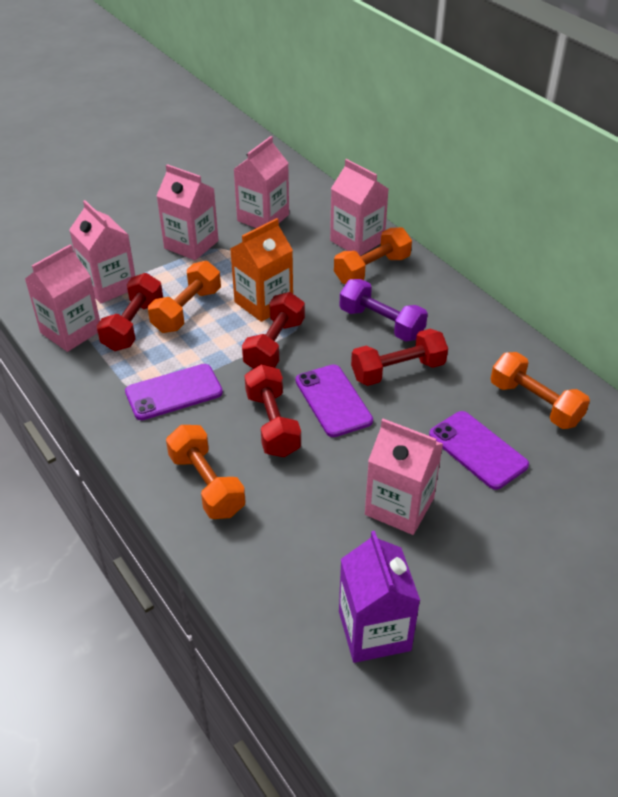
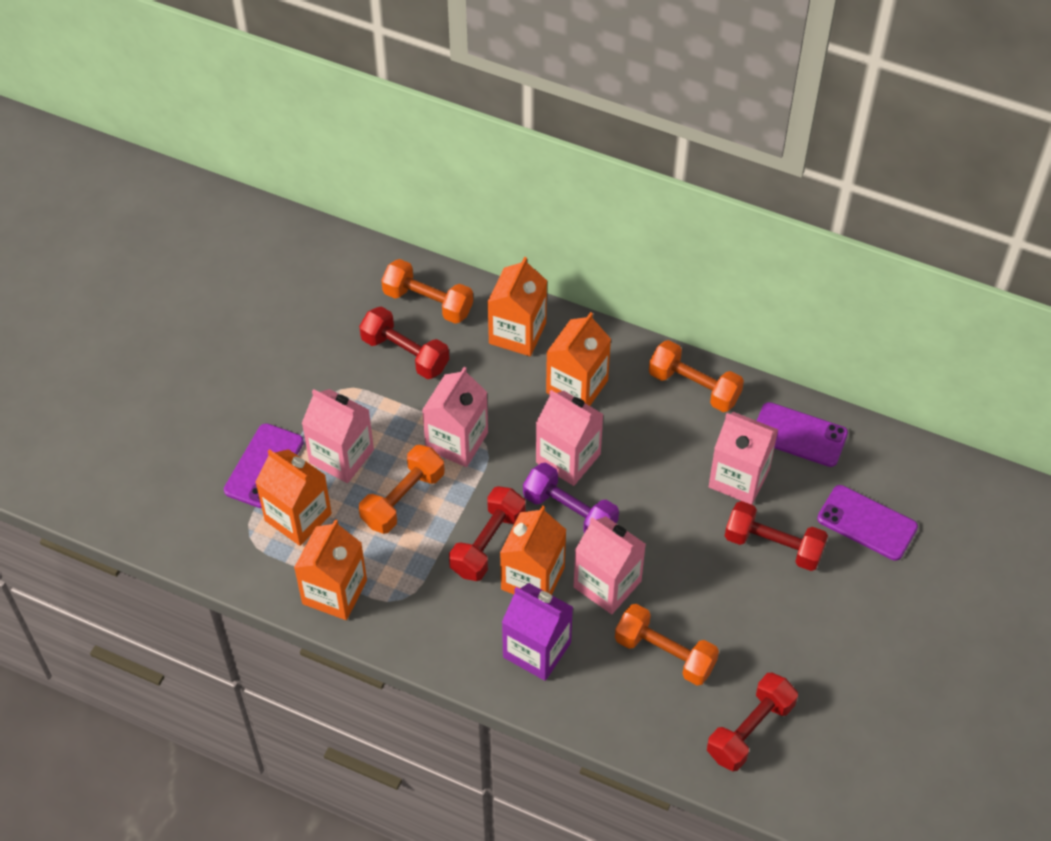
orange carton: 1 -> 5
pink carton: 6 -> 5

